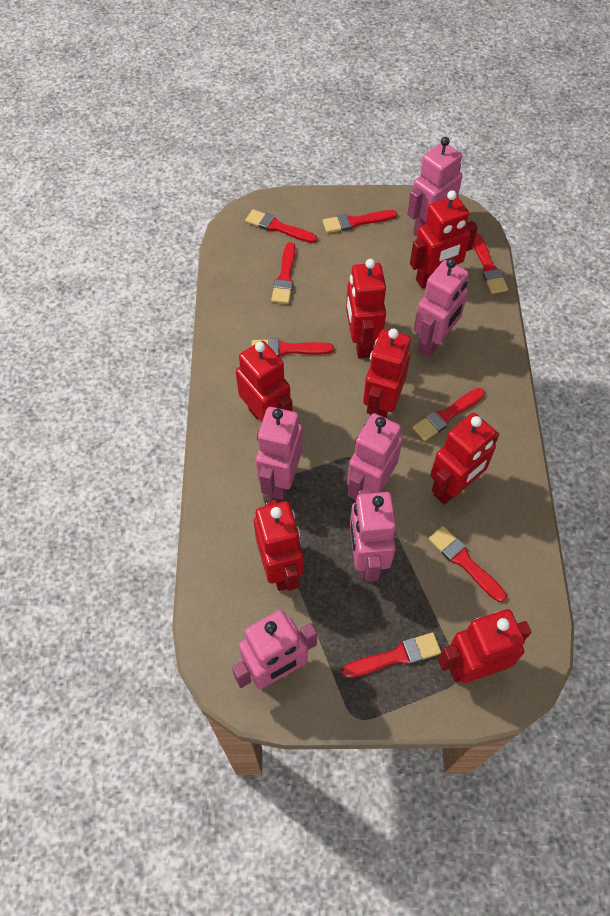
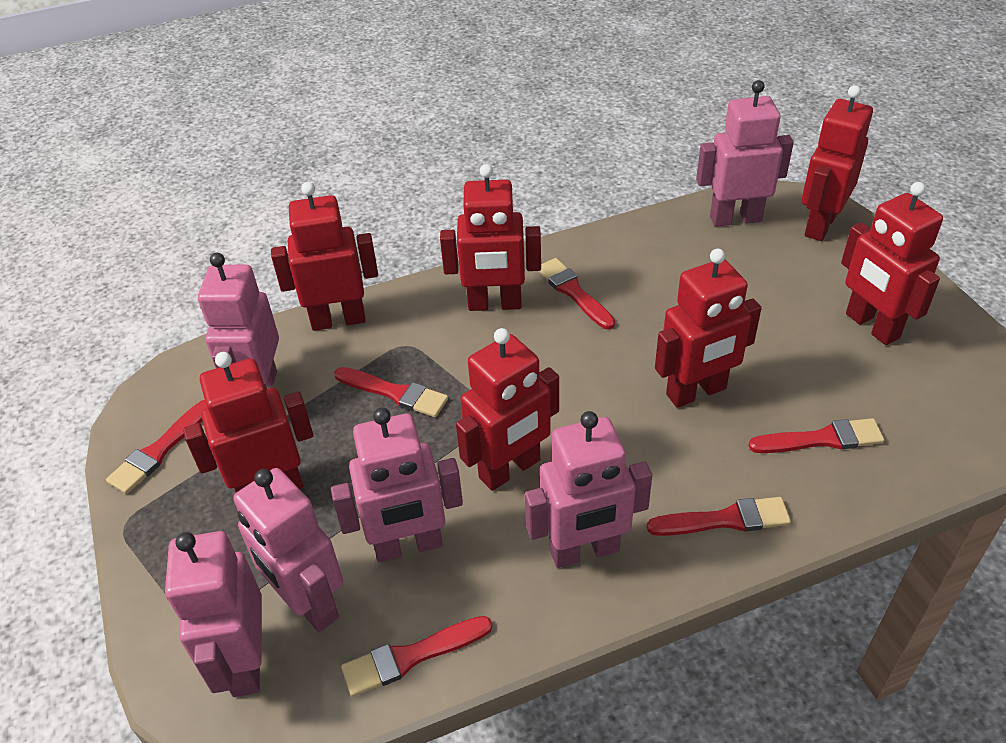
red brush: 8 -> 6

